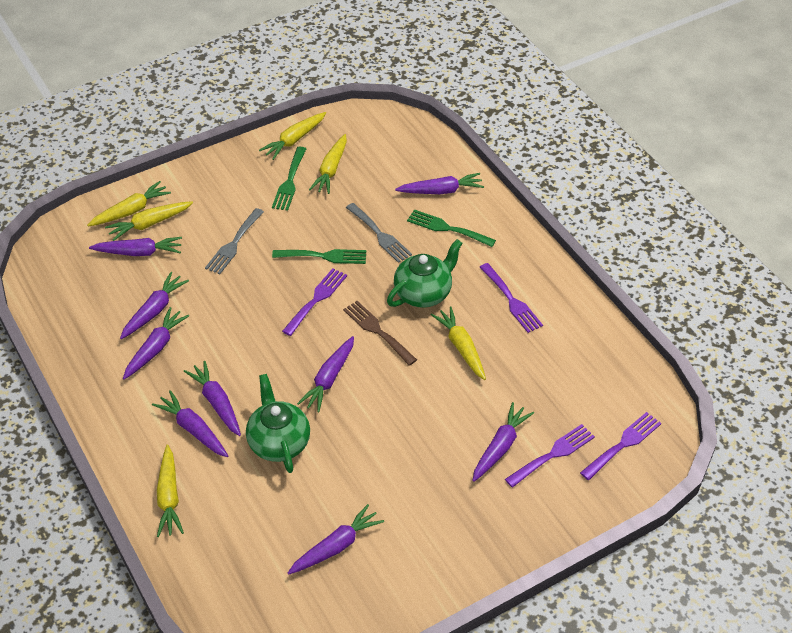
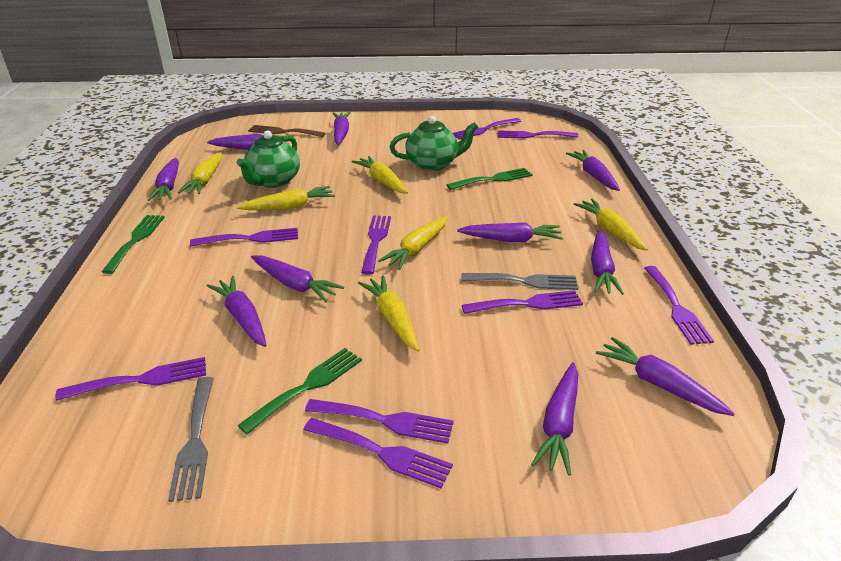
purple carrot: 9 -> 10
purple fork: 4 -> 9

